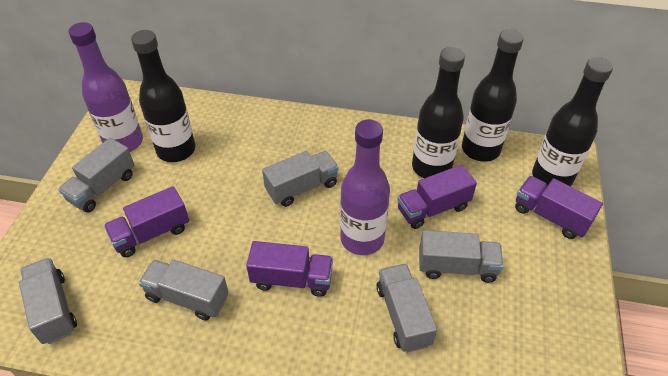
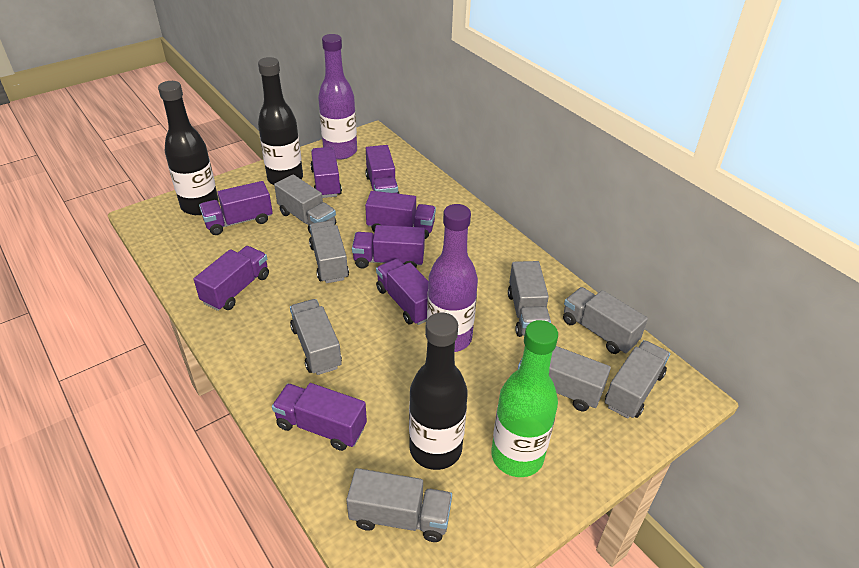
black bottle: 4 -> 3
green bottle: 0 -> 1
grey truck: 6 -> 8
purple truck: 4 -> 8

